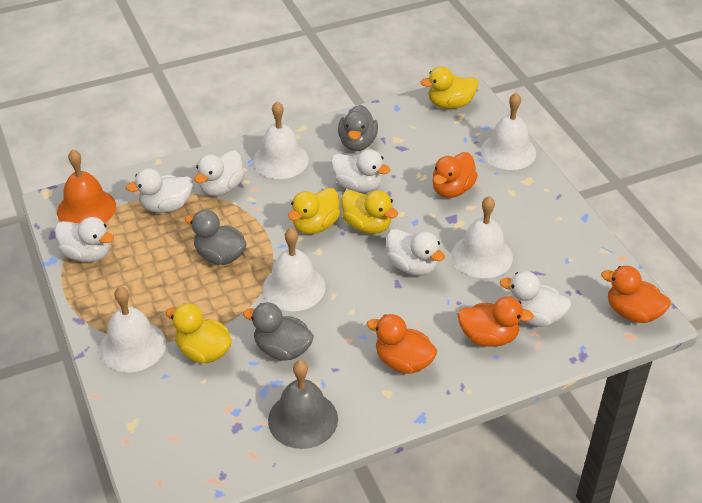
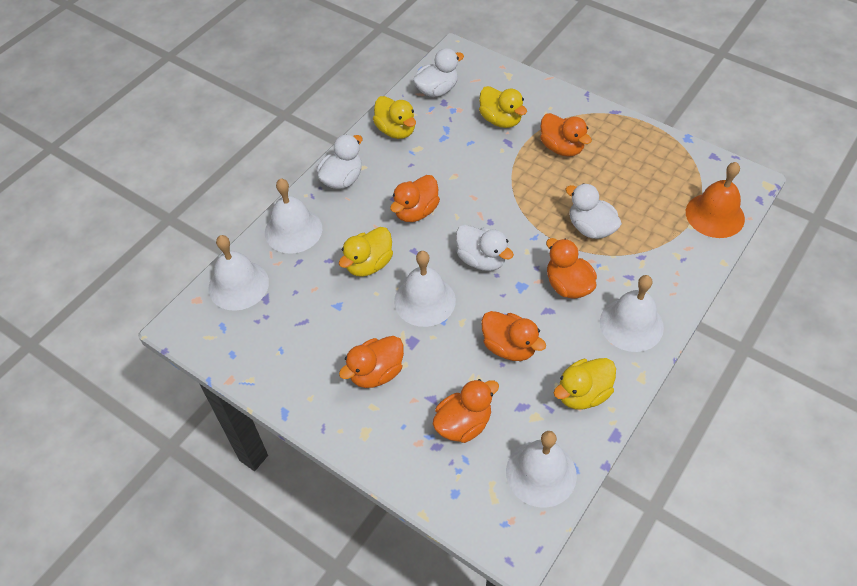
grey bell: 1 -> 0
grey duck: 3 -> 0
orange duck: 4 -> 6
white duck: 6 -> 4

